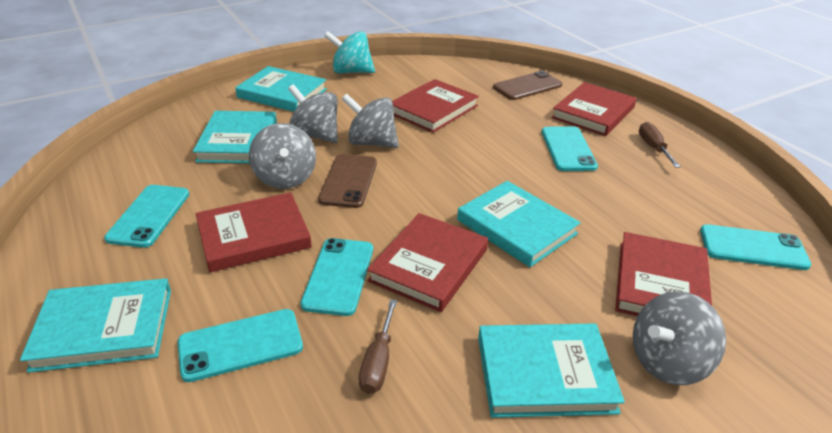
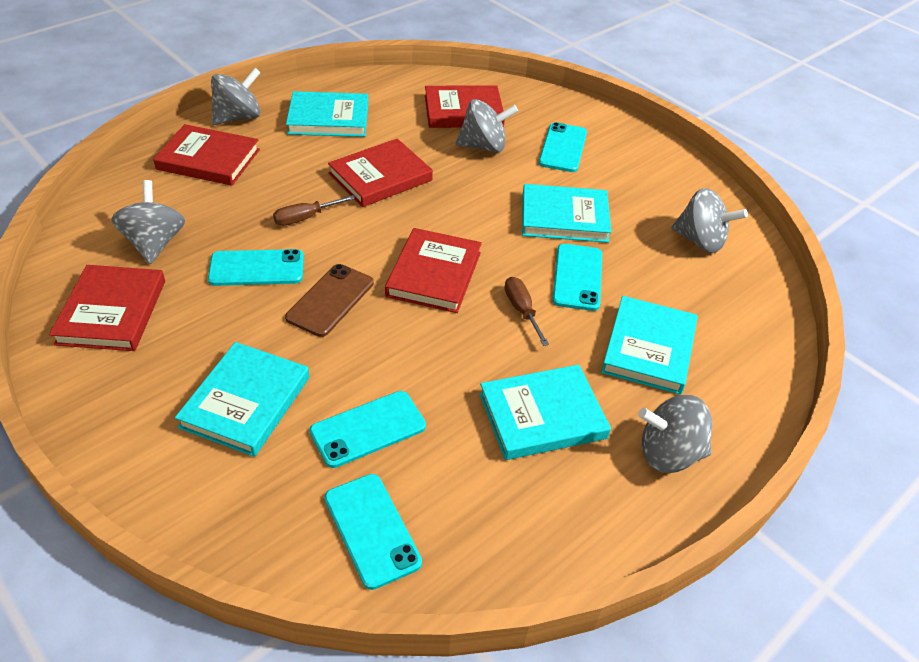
brown phone: 2 -> 1
grey spinning top: 4 -> 5
turquoise spinning top: 1 -> 0

